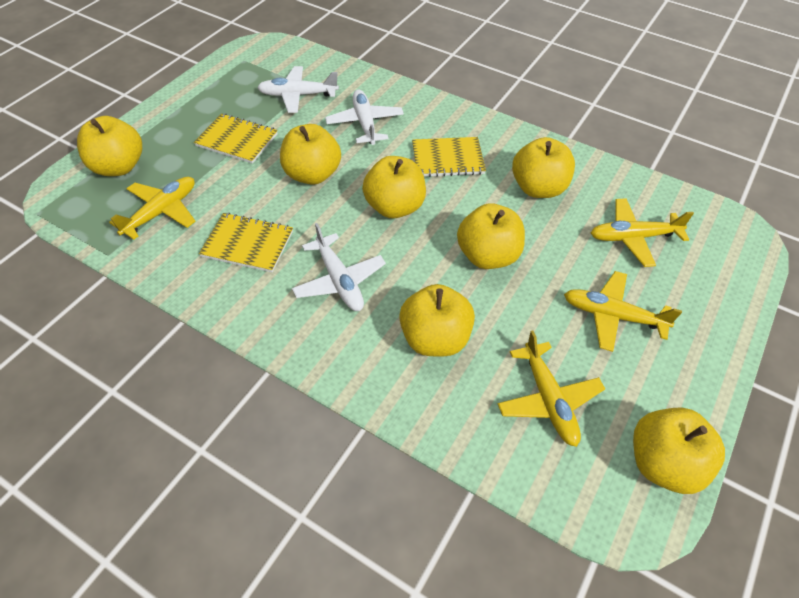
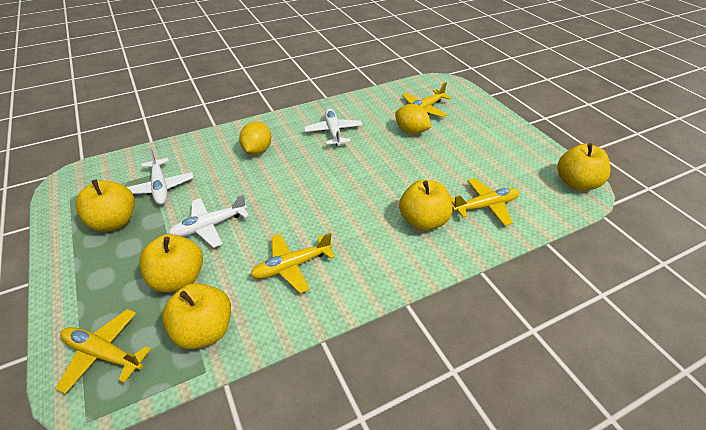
yellow apple: 7 -> 5
yellow lemon: 0 -> 2
yellow notebook: 3 -> 0

